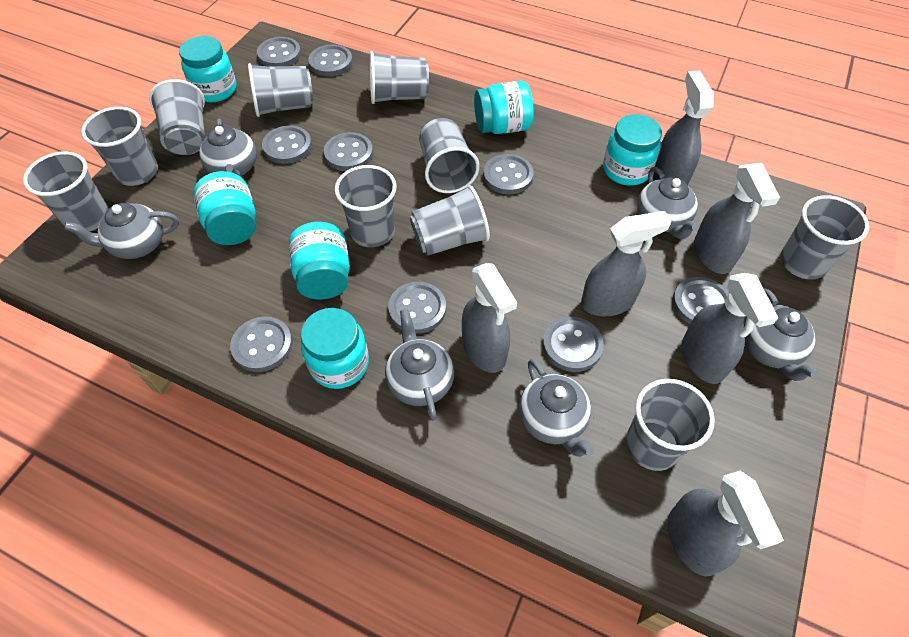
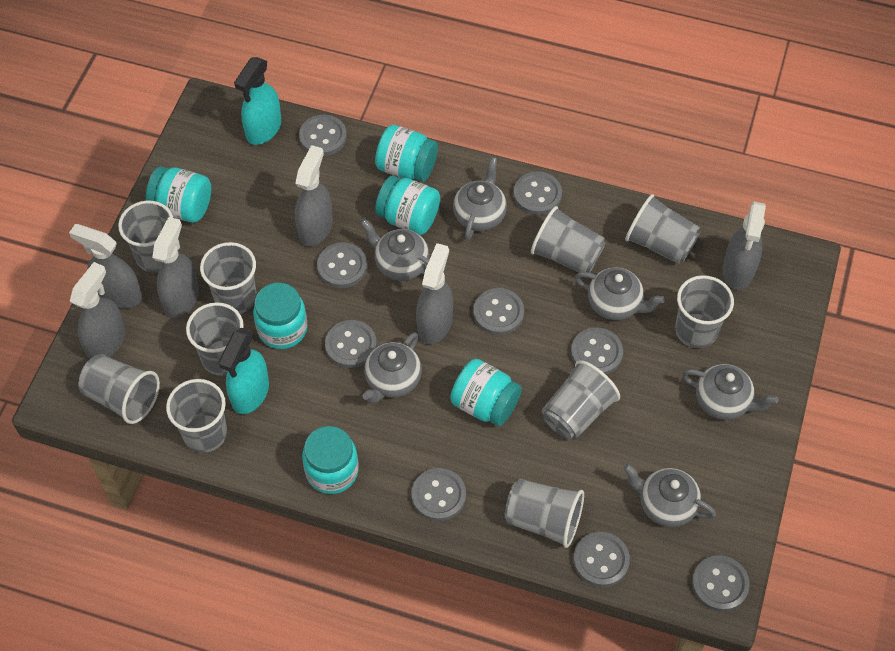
turquoise spray bottle: 0 -> 2

